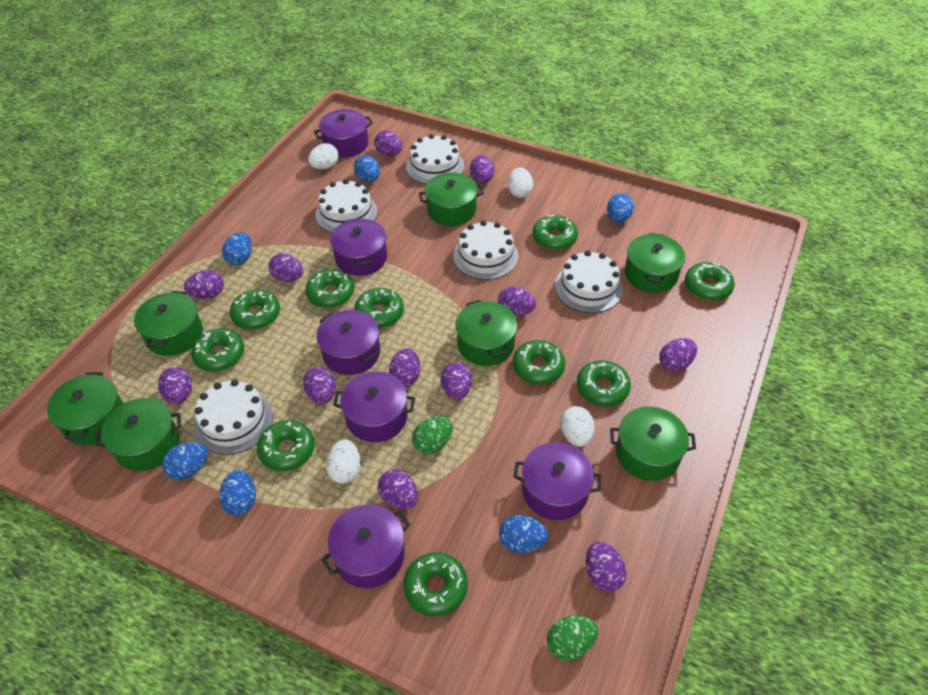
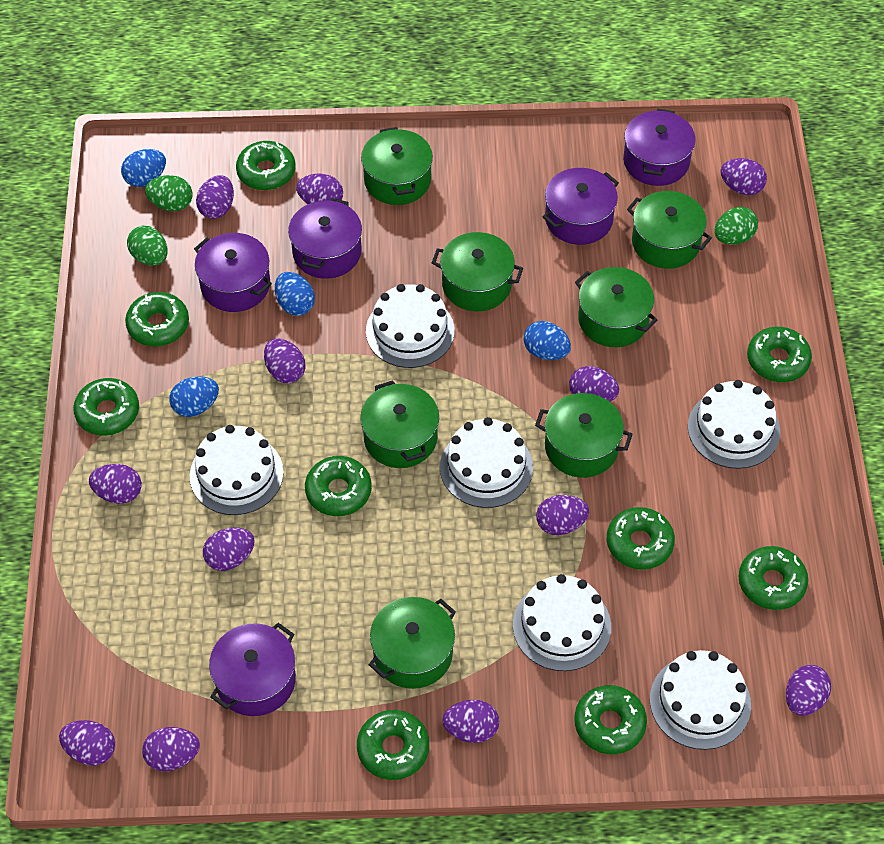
blue egg: 6 -> 4
green donut: 10 -> 9
green egg: 2 -> 3
purple pot: 6 -> 5
white cake: 5 -> 6
white egg: 4 -> 0

